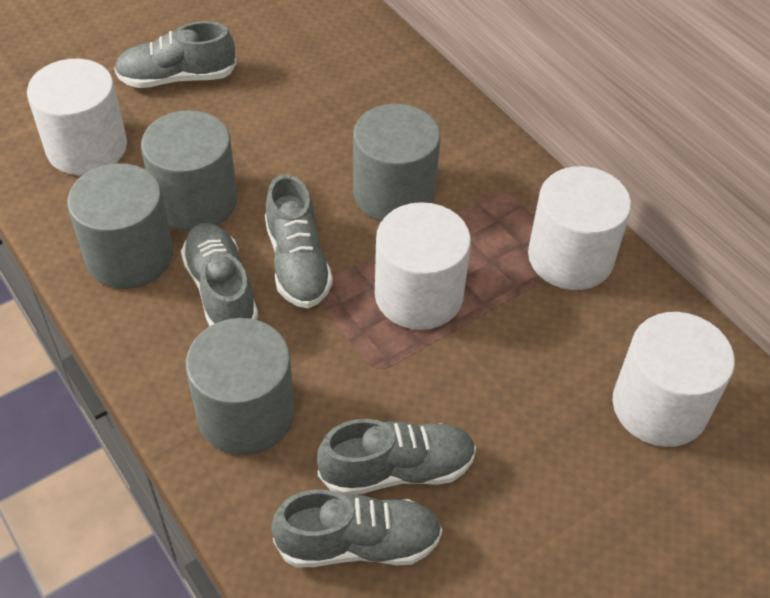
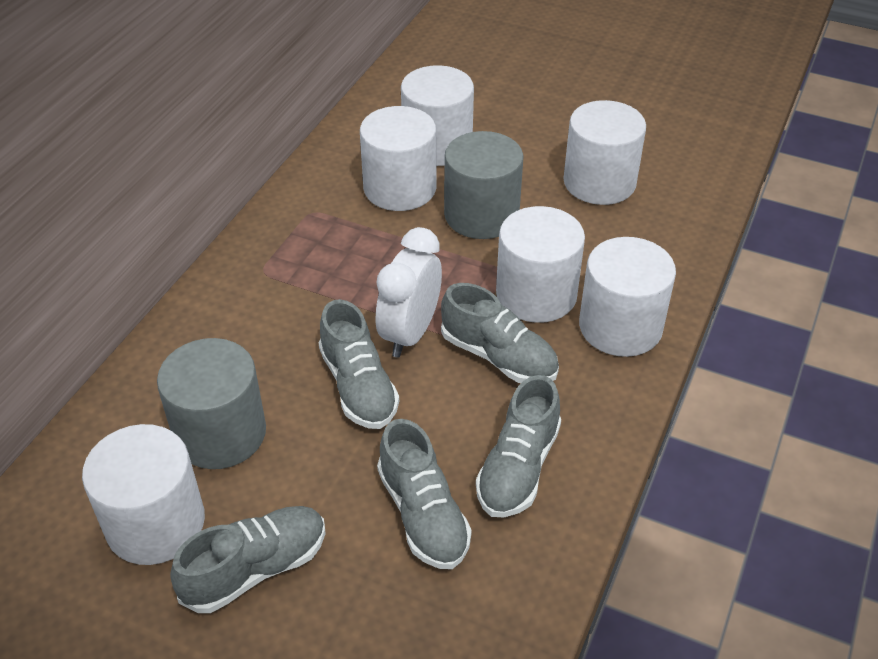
grey cylinder: 4 -> 2
white clock: 0 -> 1
white cylinder: 4 -> 6

